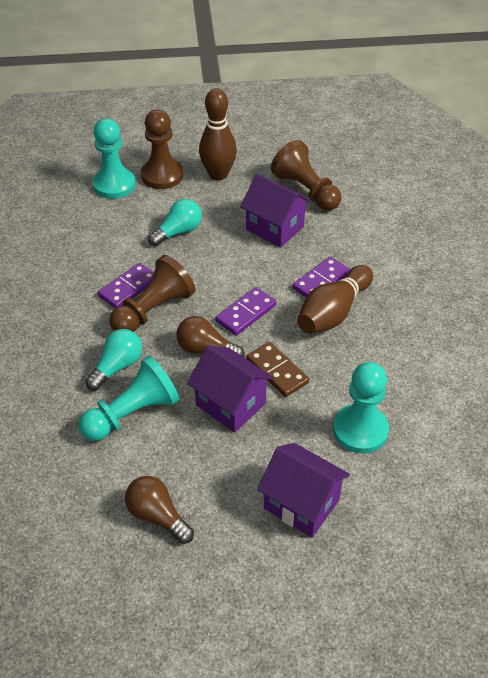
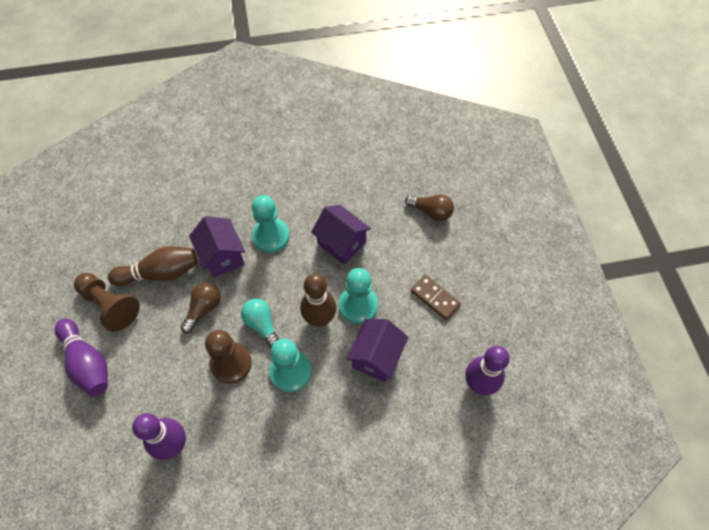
brown pawn: 3 -> 2
purple bowling pin: 0 -> 3
purple domino: 3 -> 0
turquoise light bulb: 2 -> 1

